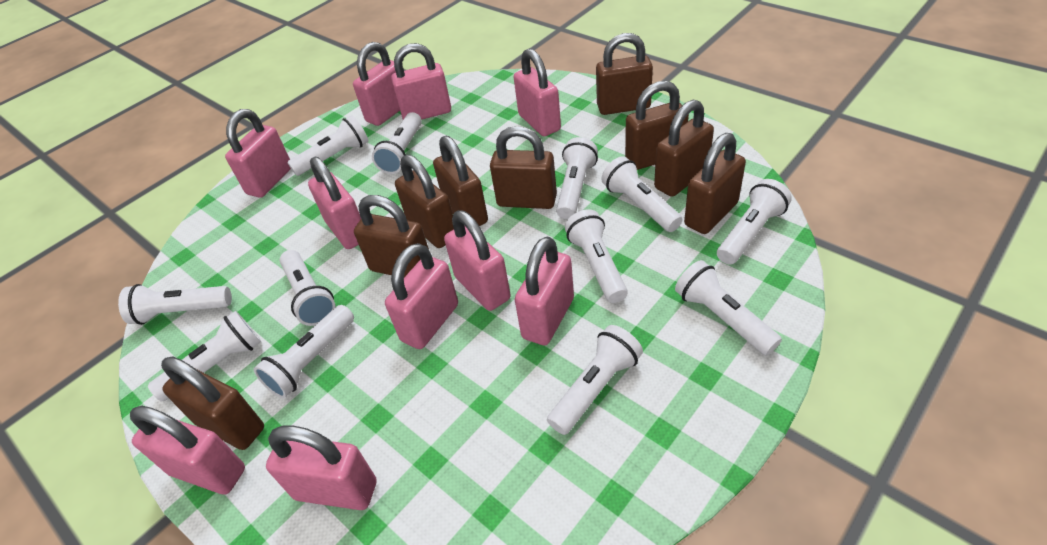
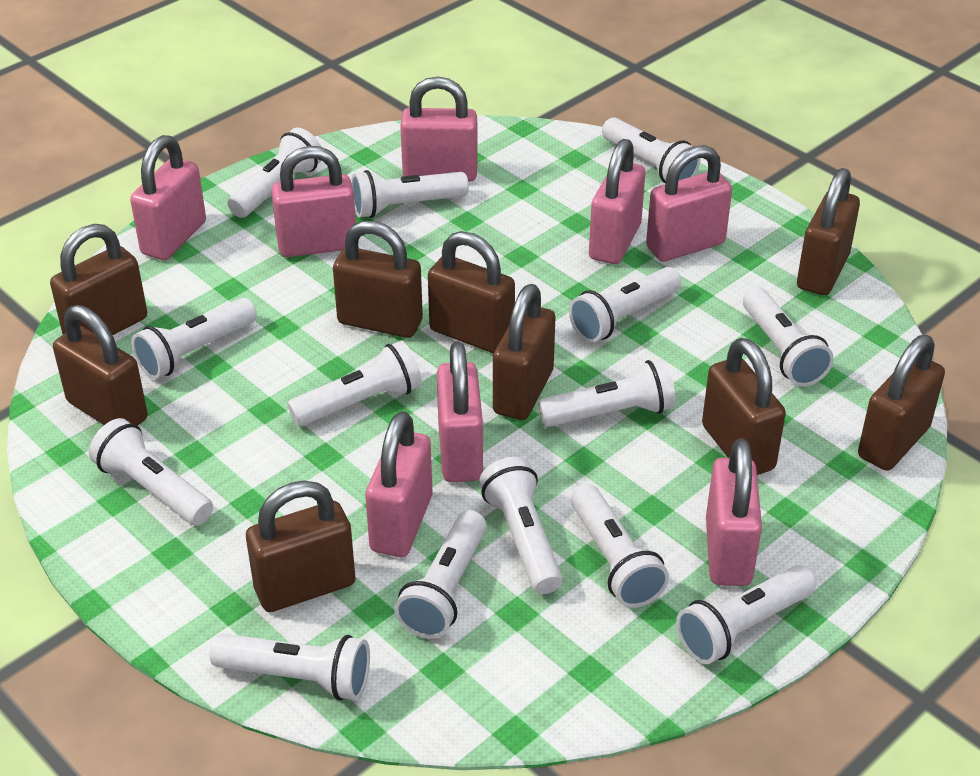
pink padlock: 10 -> 8
white flashlight: 12 -> 14

